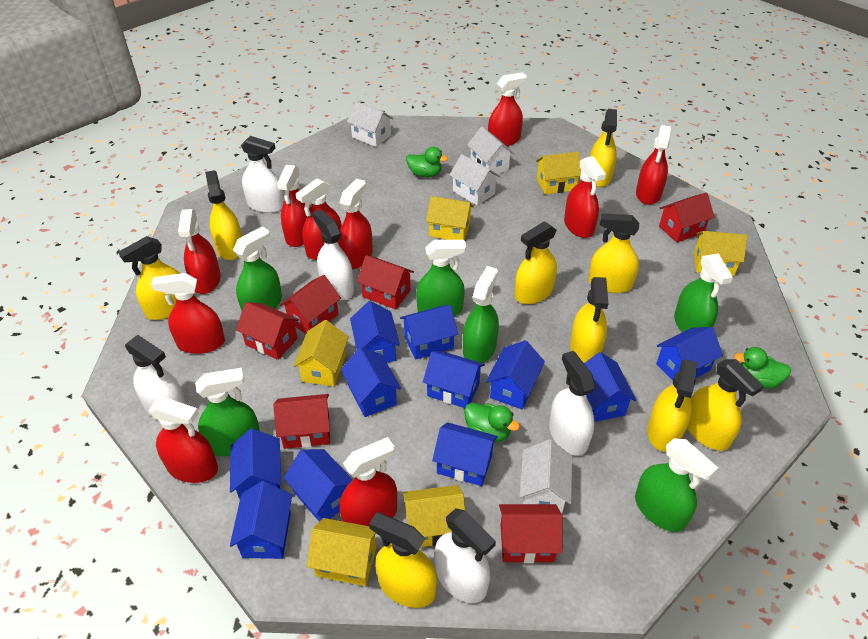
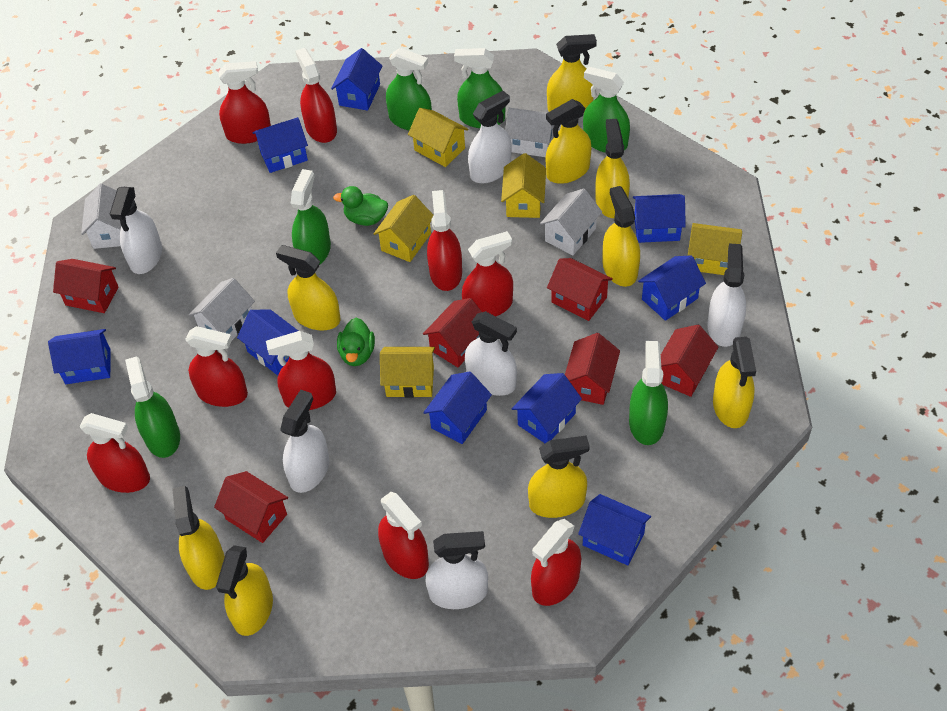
blue house: 11 -> 9
green duck: 3 -> 2
red spray bottle: 10 -> 9
white spray bottle: 5 -> 6
yellow house: 6 -> 5

